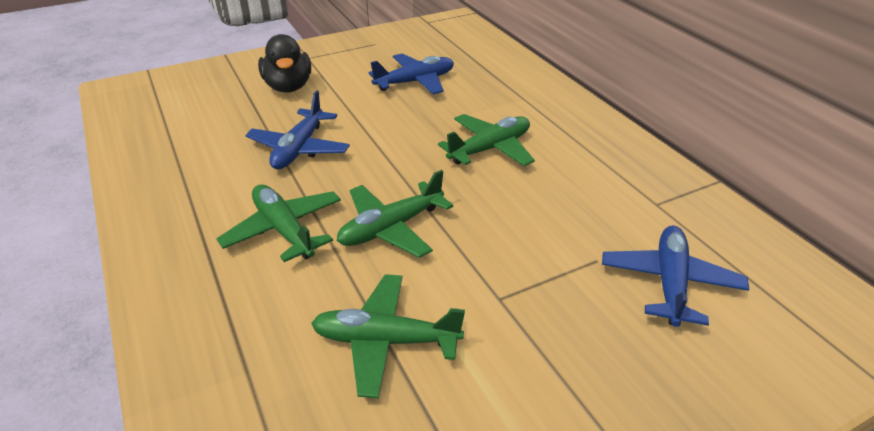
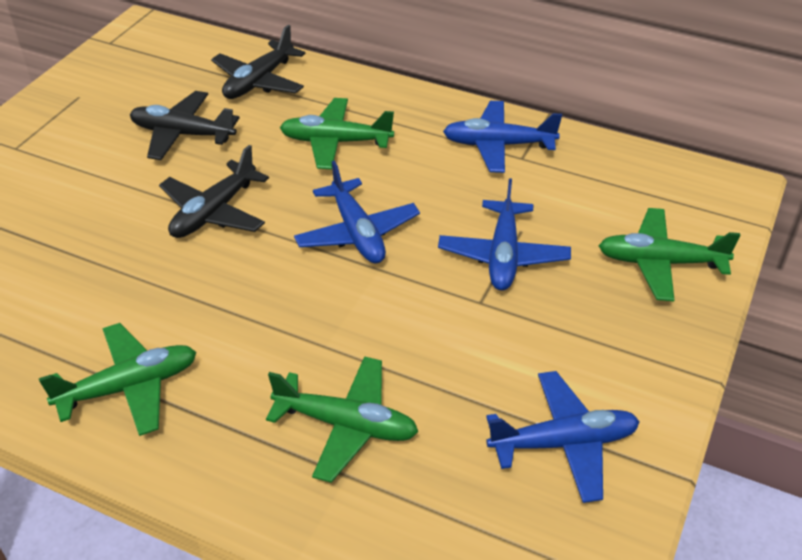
black duck: 1 -> 0
black plane: 0 -> 3
blue plane: 3 -> 4

